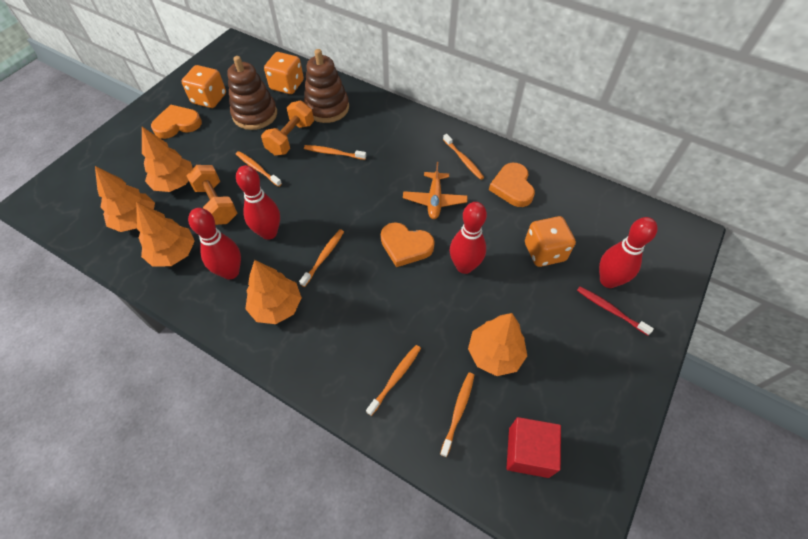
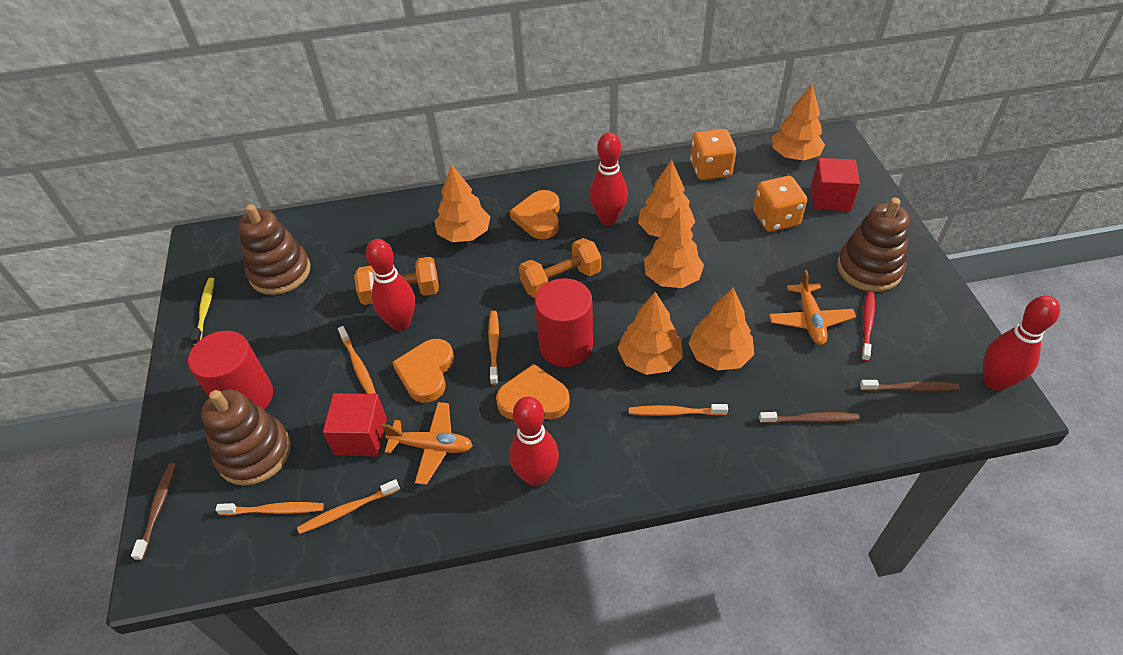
brown stacking toy: 2 -> 3
brown toothbrush: 0 -> 3
orange dice: 3 -> 2
orange plane: 1 -> 2
orange toothbrush: 6 -> 5
orange tree: 5 -> 6
red cube: 1 -> 2
red cylinder: 0 -> 2
yellow toothbrush: 0 -> 1

